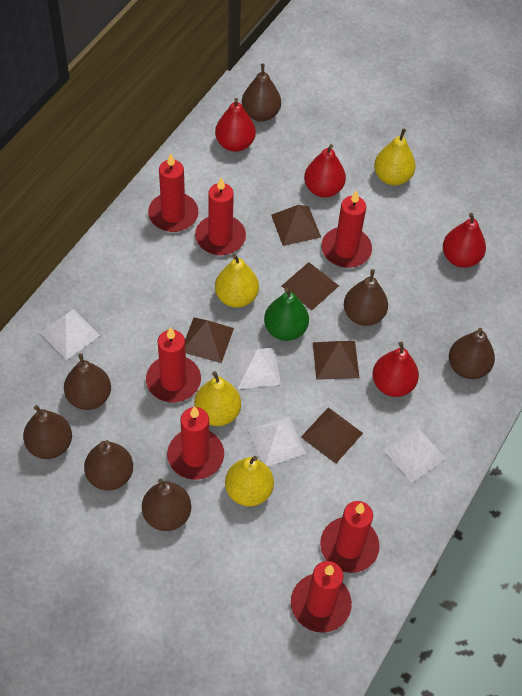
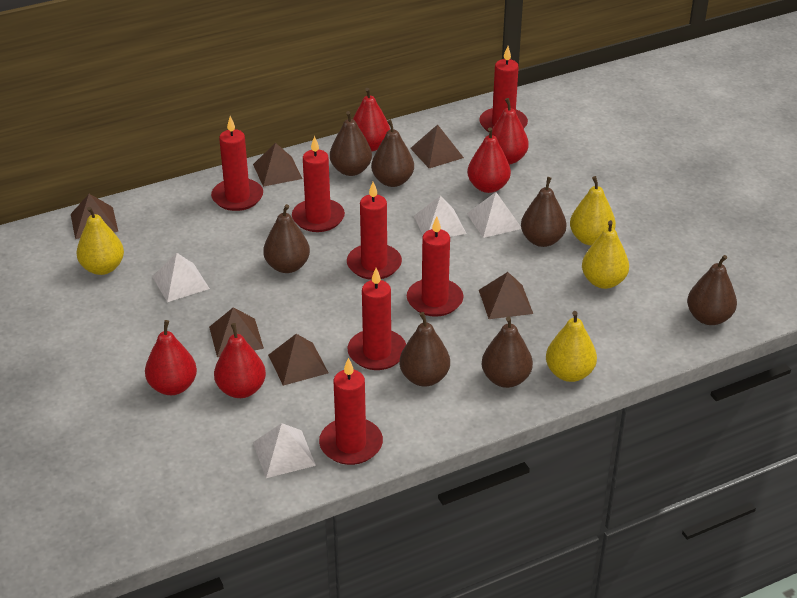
brown pyramid: 5 -> 6
green pear: 1 -> 0
red pear: 4 -> 5

